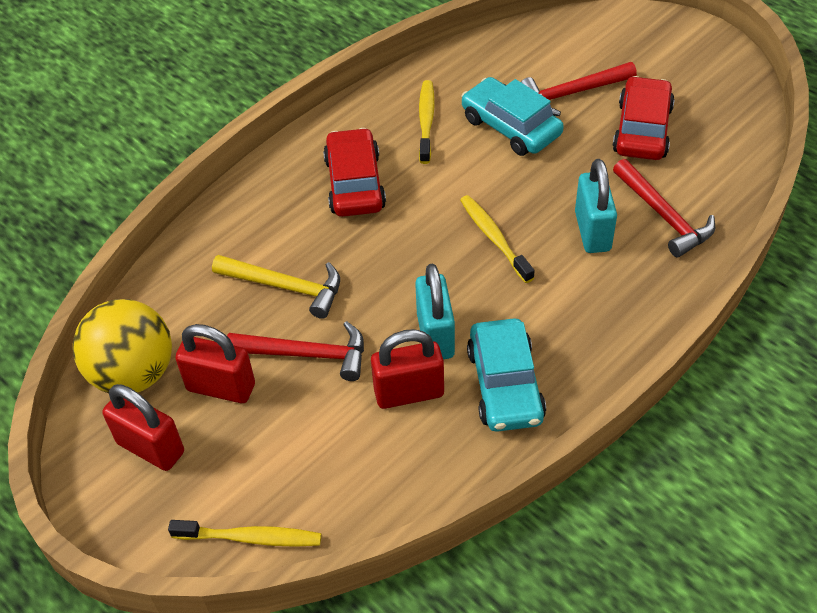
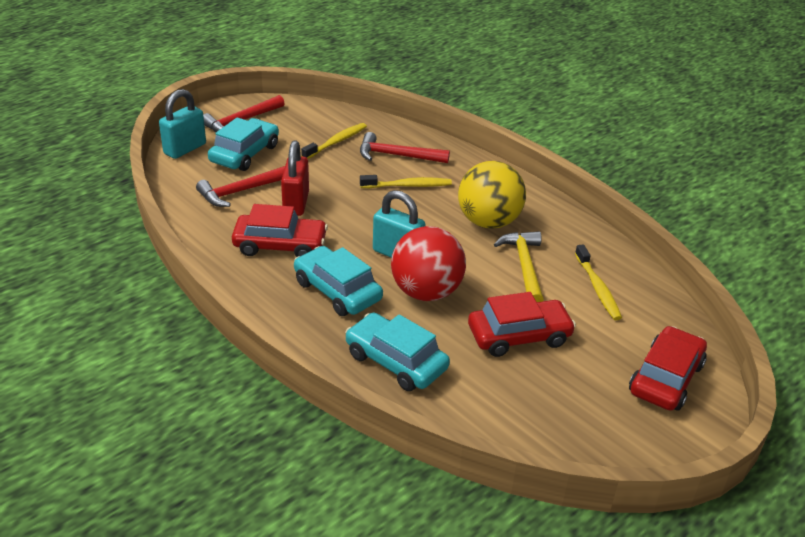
red ball: 0 -> 1
red car: 2 -> 3
red padlock: 3 -> 1
turquoise car: 2 -> 3

